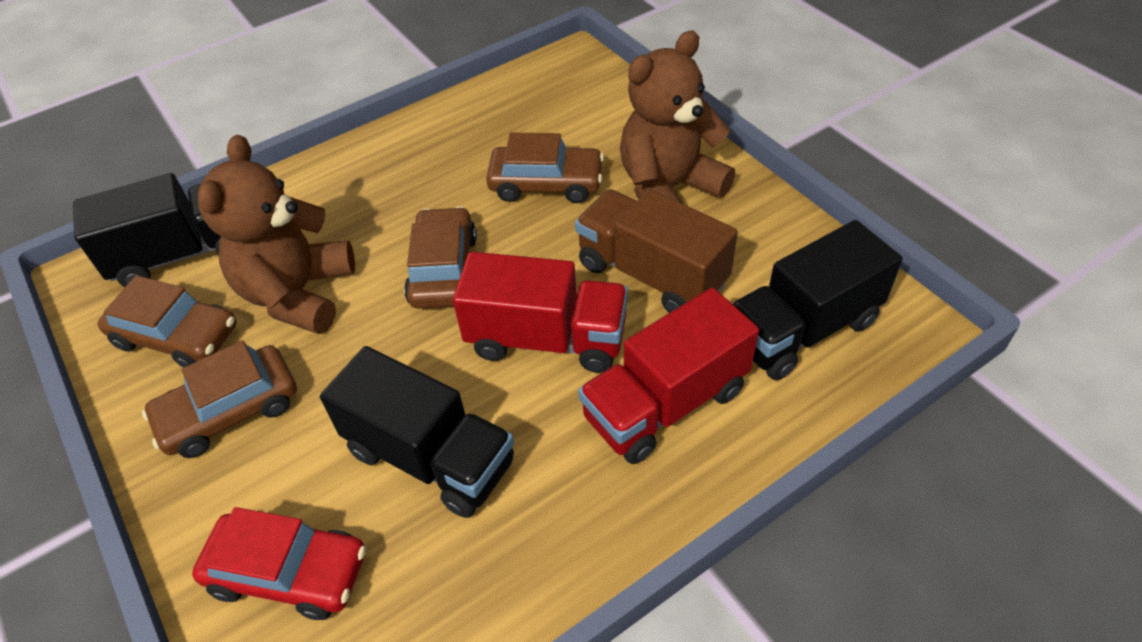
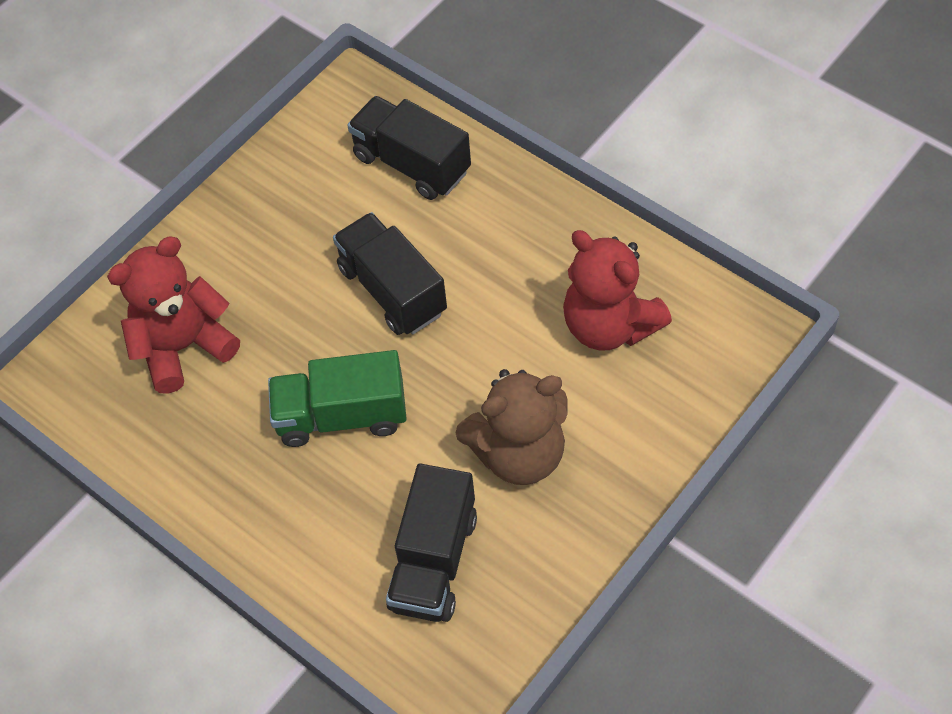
brown car: 4 -> 0
brown teddy bear: 2 -> 1
brown truck: 1 -> 0
green truck: 0 -> 1
red car: 1 -> 0
red teddy bear: 0 -> 2
red truck: 2 -> 0

